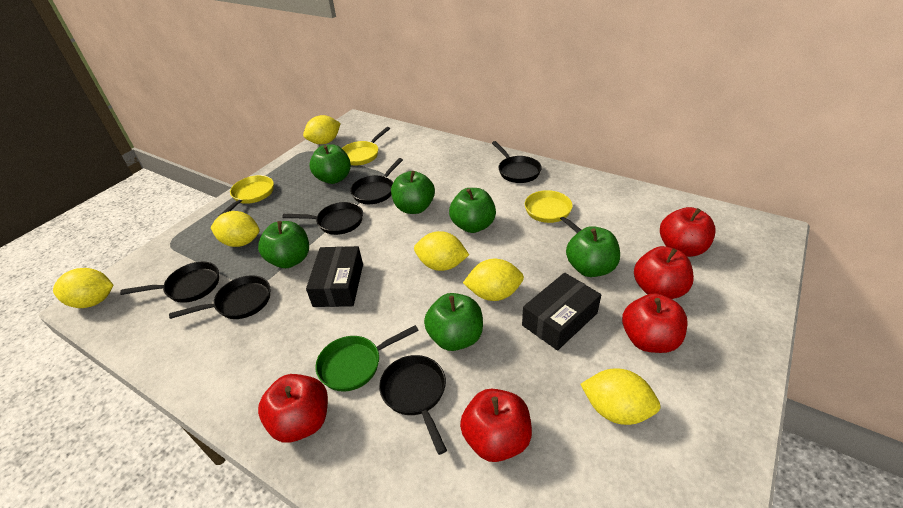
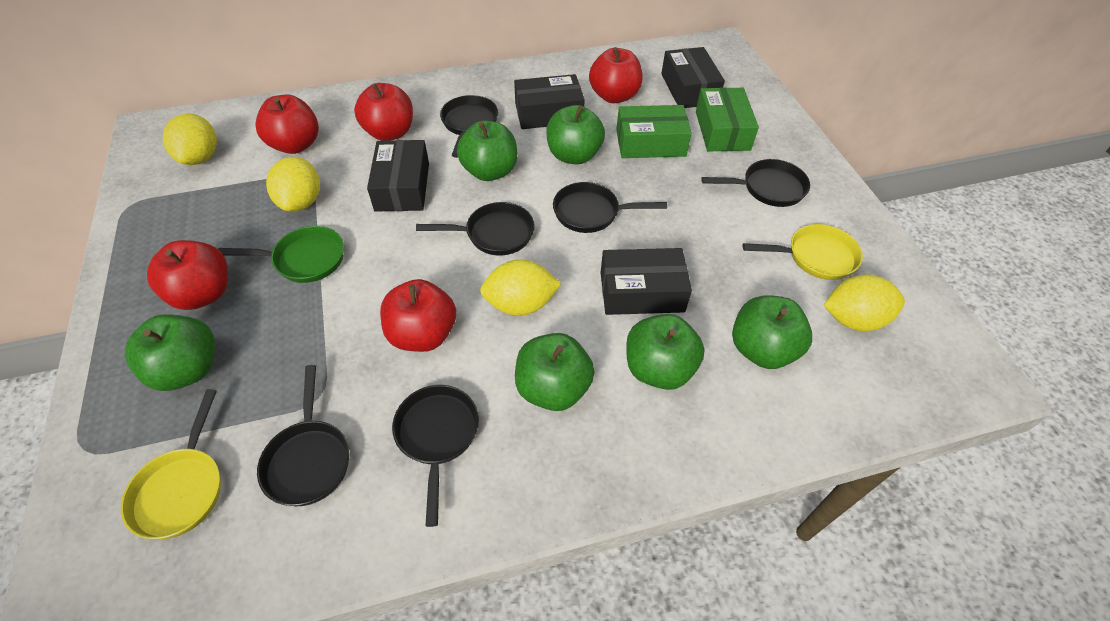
black box: 2 -> 4
green box: 0 -> 2
yellow lemon: 6 -> 4
yellow pan: 3 -> 2

